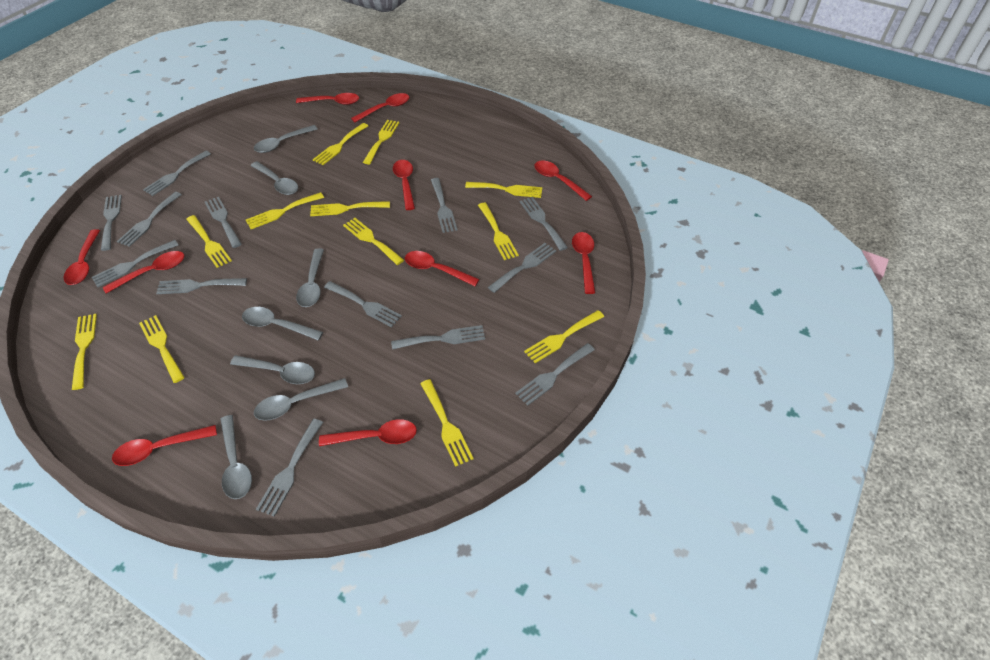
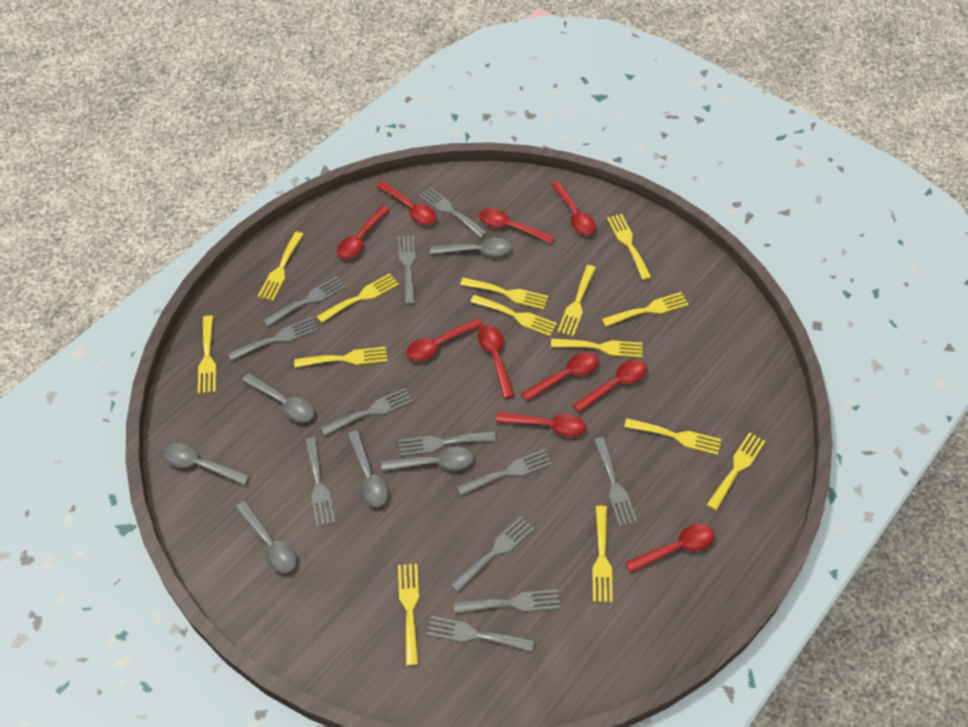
grey fork: 13 -> 12
grey spoon: 7 -> 6
yellow fork: 12 -> 14

